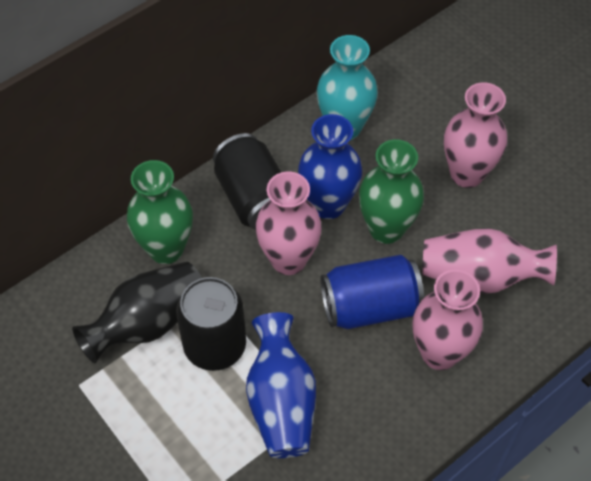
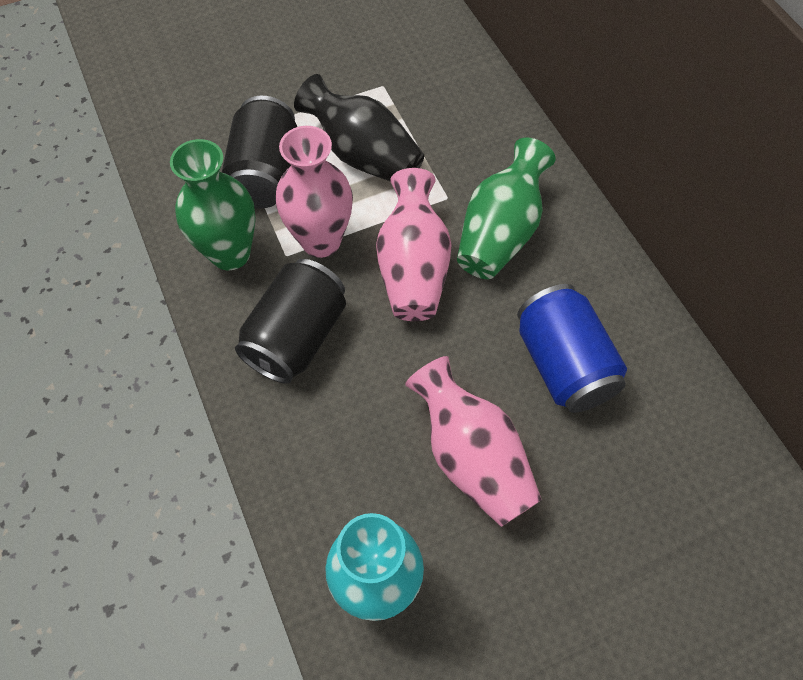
blue vase: 2 -> 0
pink vase: 4 -> 3

